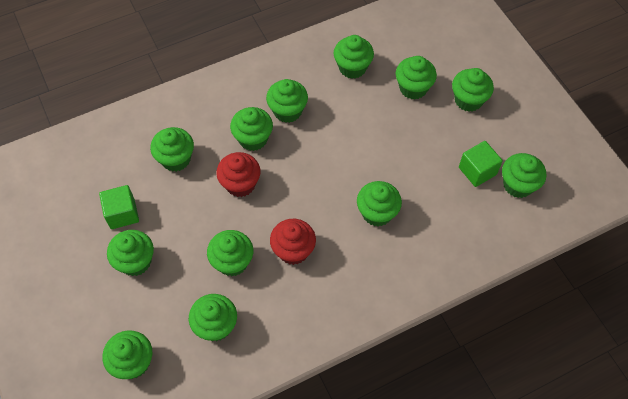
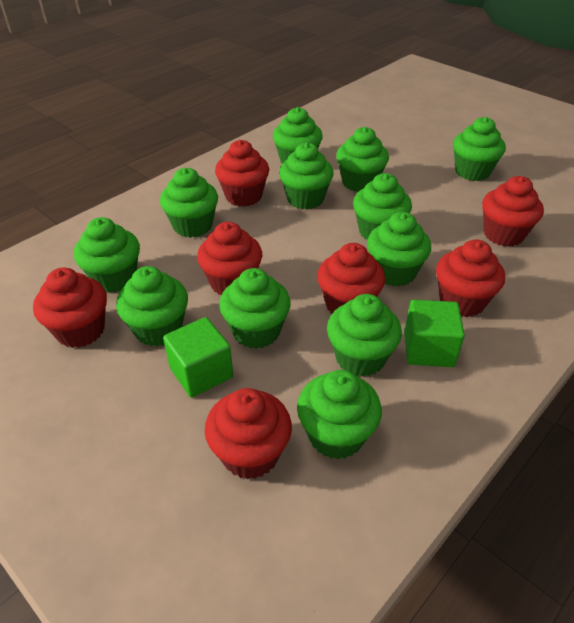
red cupcake: 2 -> 7

